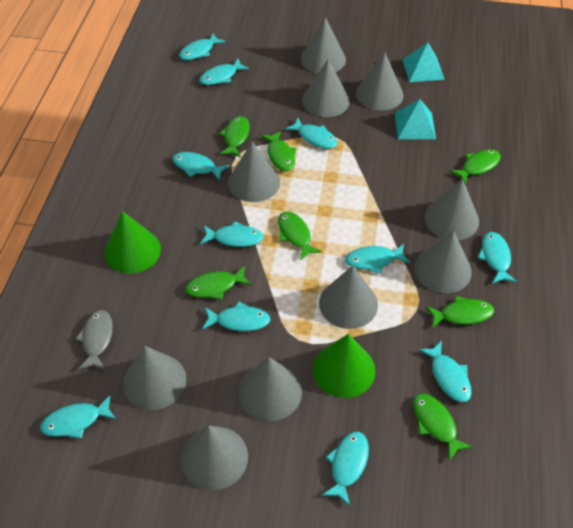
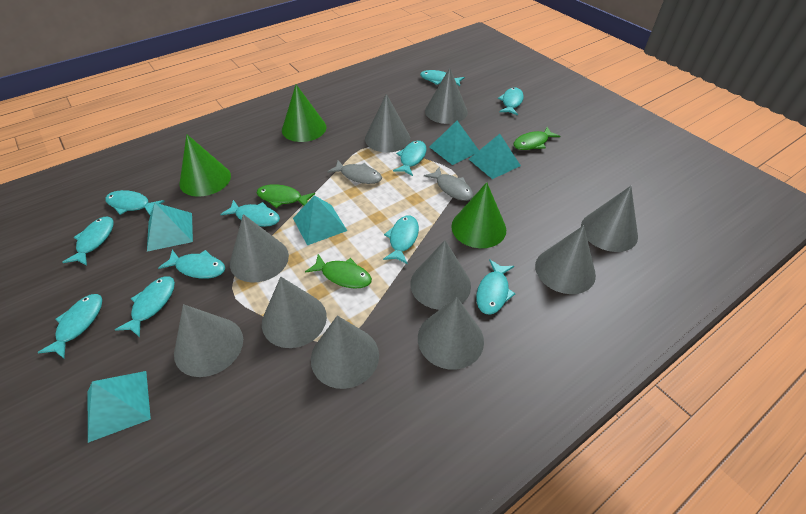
green cone: 2 -> 3
green fish: 7 -> 3
grey fish: 1 -> 2
turquoise pyramid: 2 -> 5

